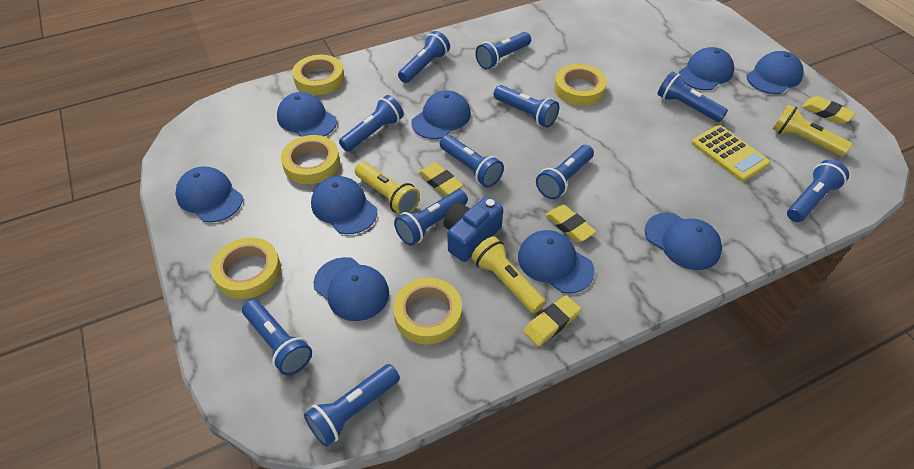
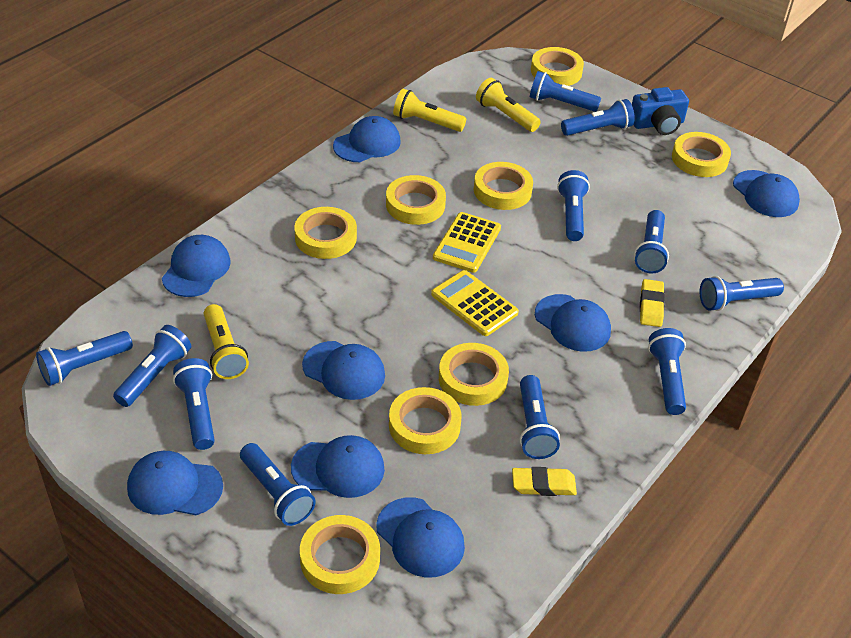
blue cap: 9 -> 8
yellow calculator: 1 -> 2
yellow eraser: 4 -> 2
yellow tape: 5 -> 8

